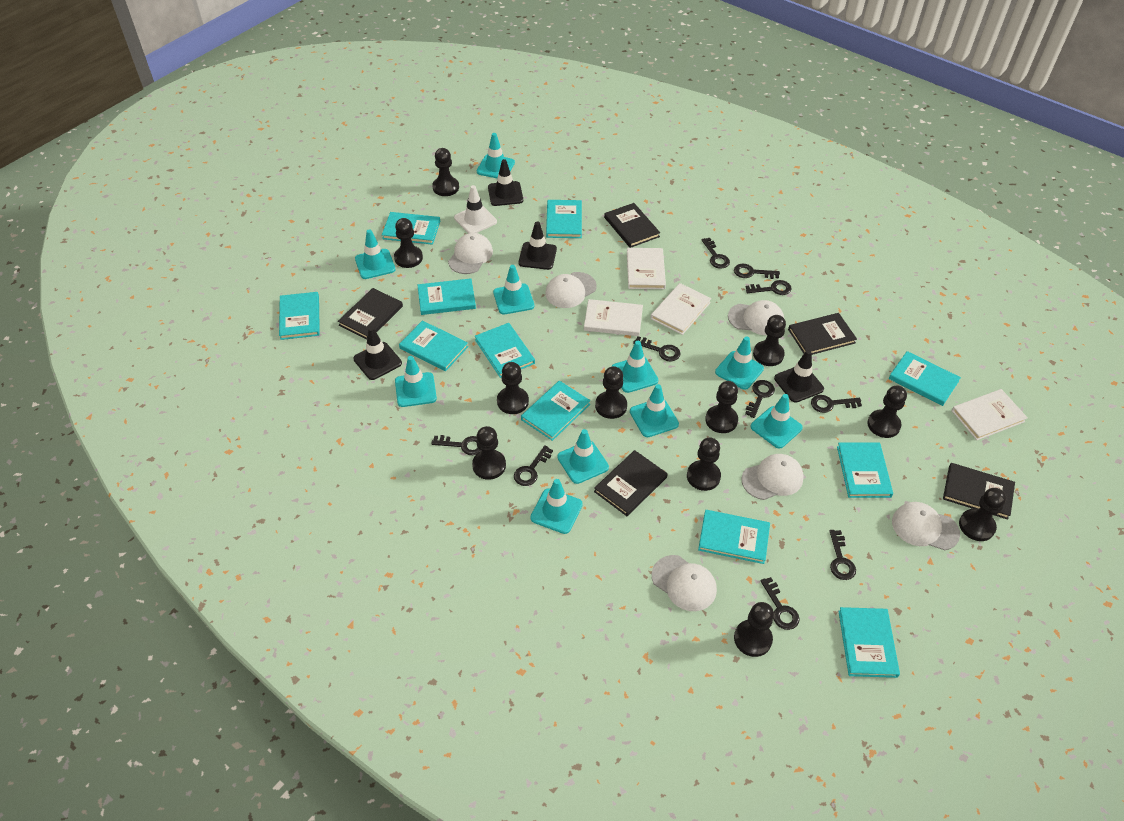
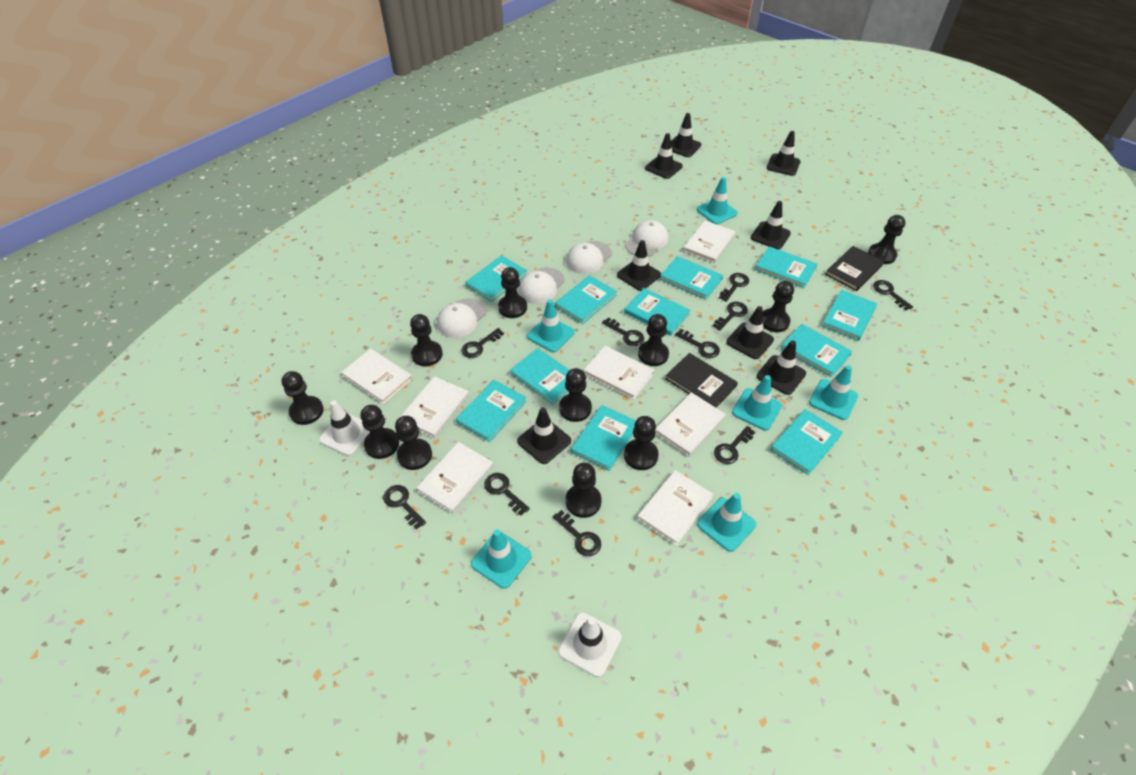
black book: 5 -> 2
black traffic cone: 4 -> 8
turquoise traffic cone: 10 -> 6
white book: 4 -> 7
white cap: 6 -> 4
white traffic cone: 1 -> 2

